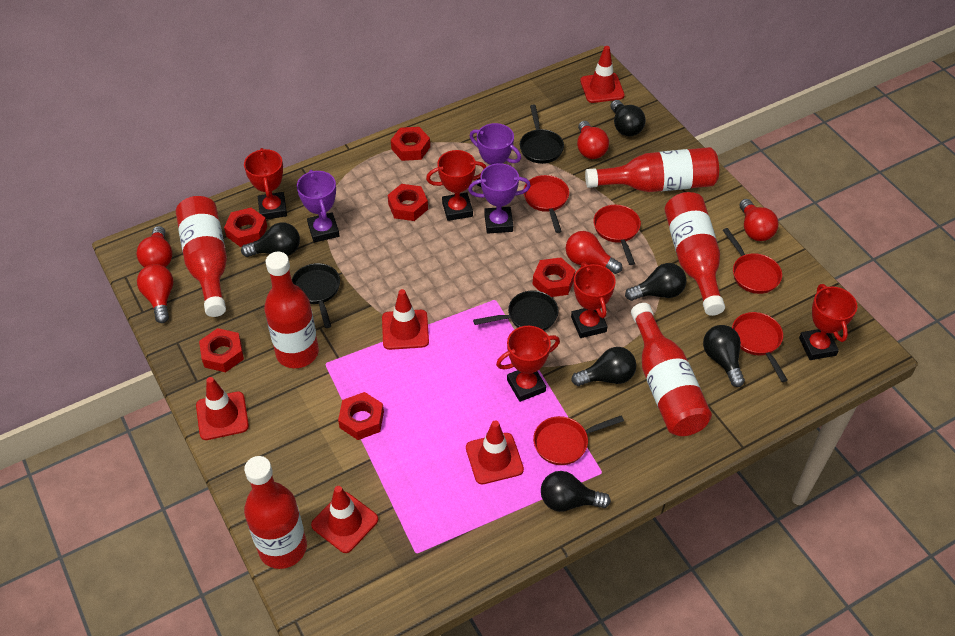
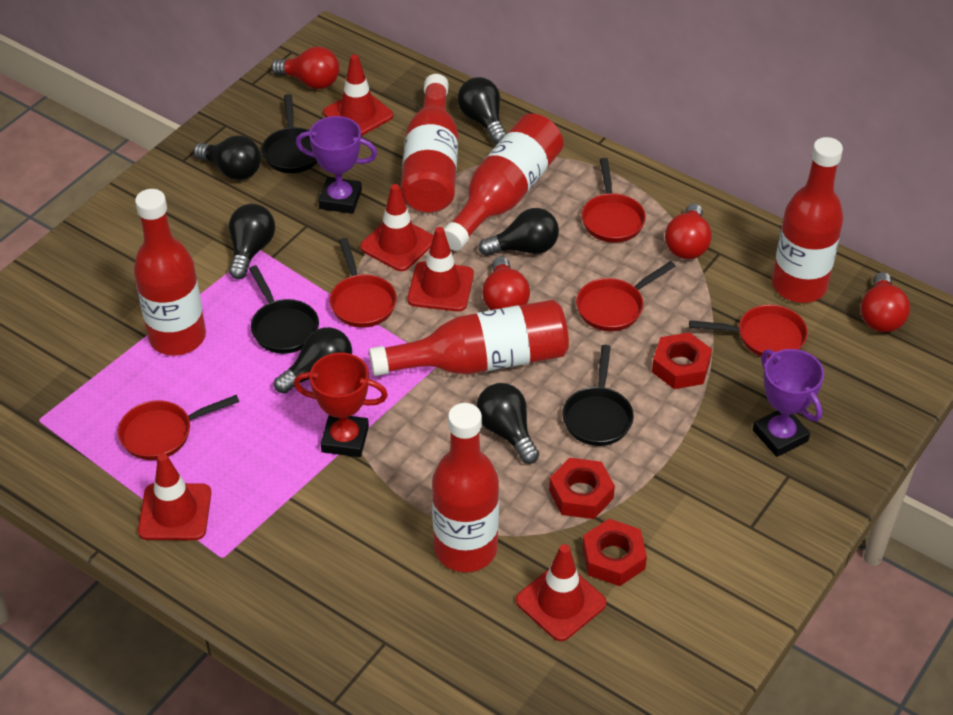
purple trophy: 3 -> 2
red light bulb: 5 -> 4
red nut: 6 -> 3
red trophy: 5 -> 1

